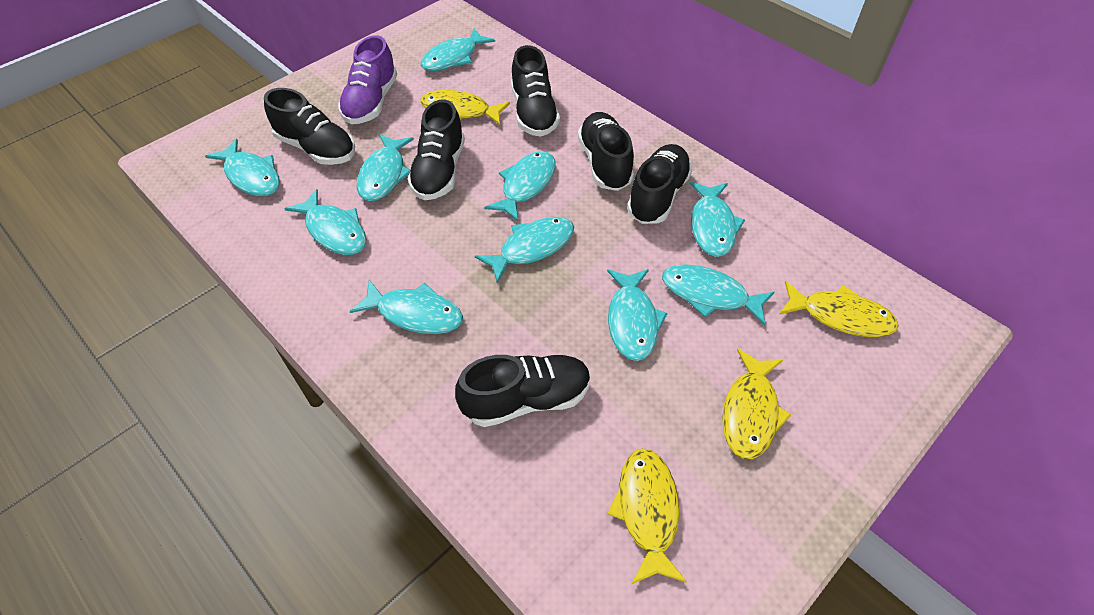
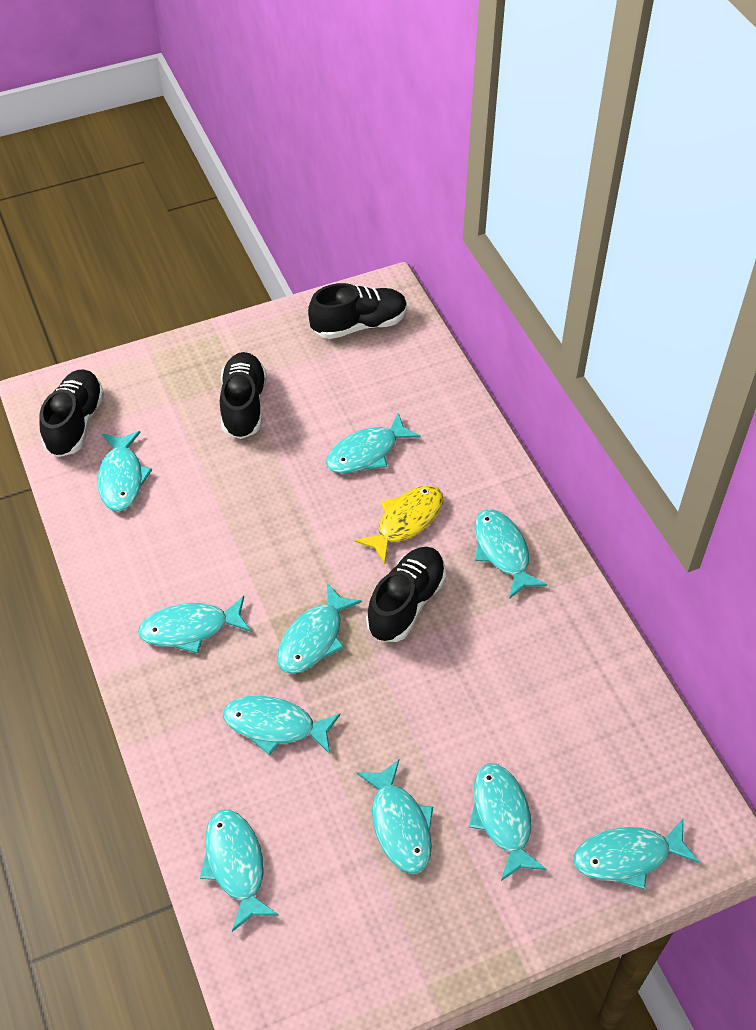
black shoe: 6 -> 4
purple shoe: 1 -> 0
yellow fish: 4 -> 1

